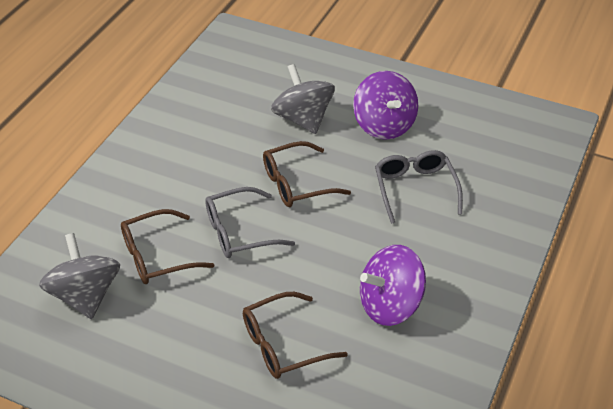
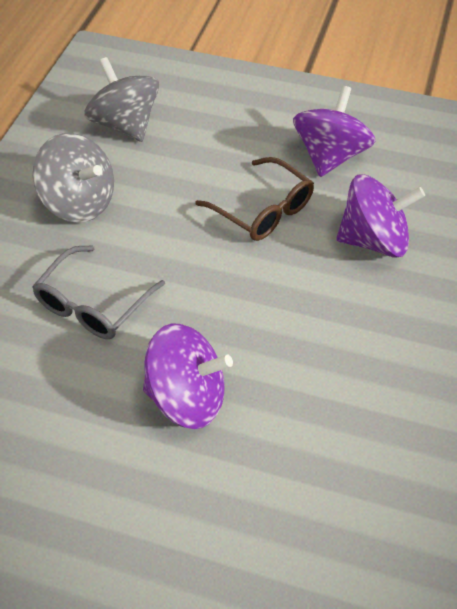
brown glasses: 3 -> 1
grey glasses: 2 -> 1
purple spinning top: 2 -> 3

